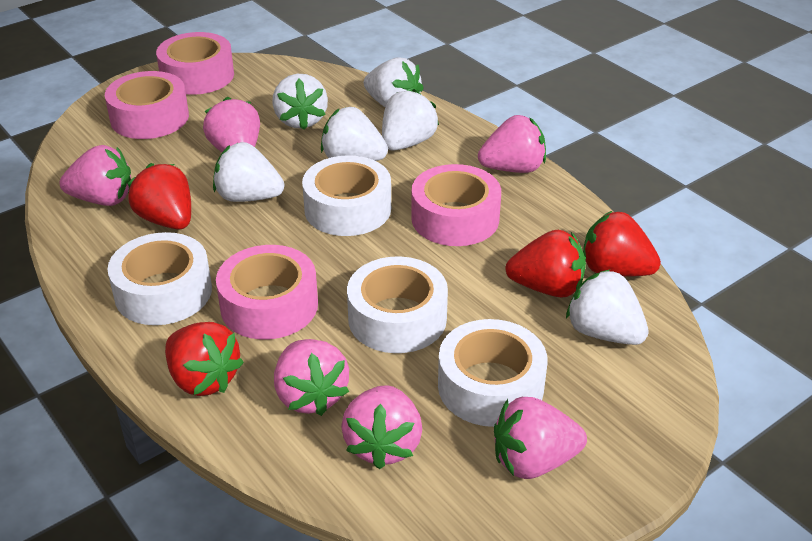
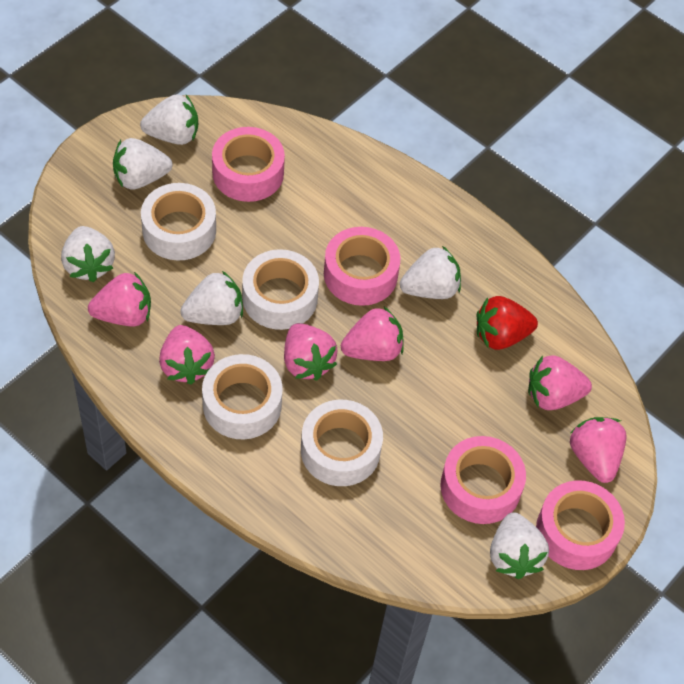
red strawberry: 4 -> 1

